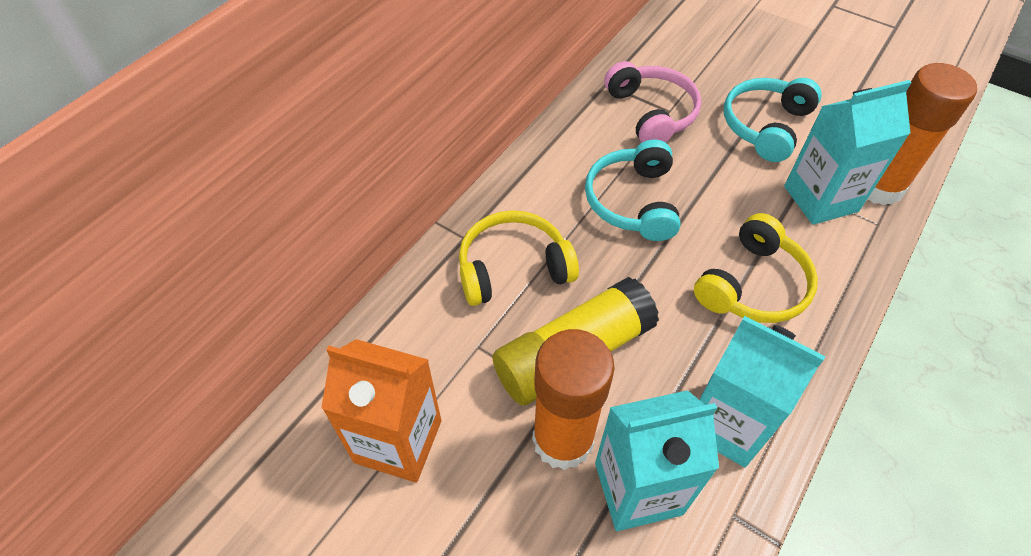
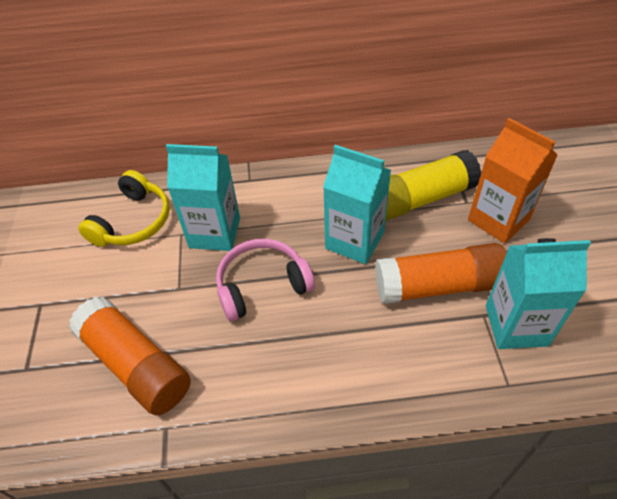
turquoise headphones: 2 -> 0
yellow headphones: 2 -> 1

